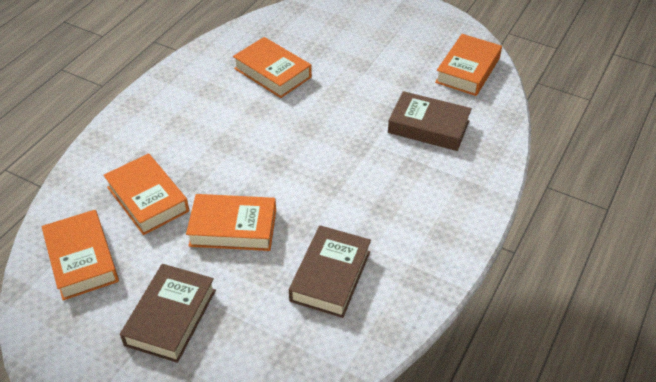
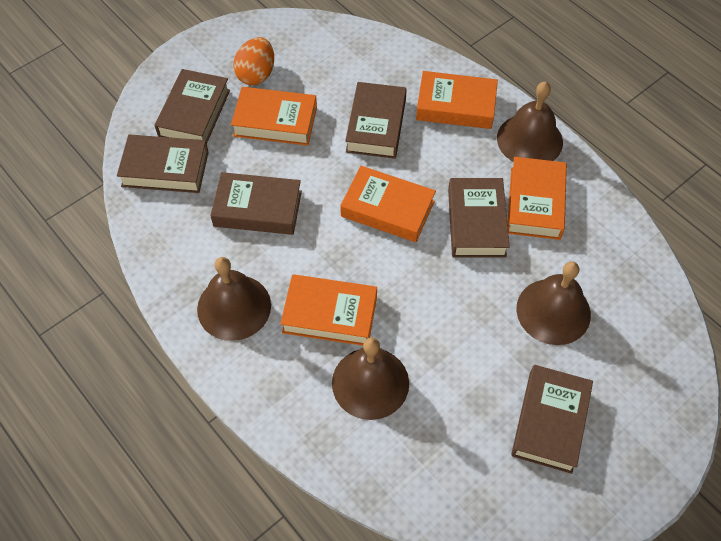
brown bell: 0 -> 4
brown book: 3 -> 6
orange egg: 0 -> 1

